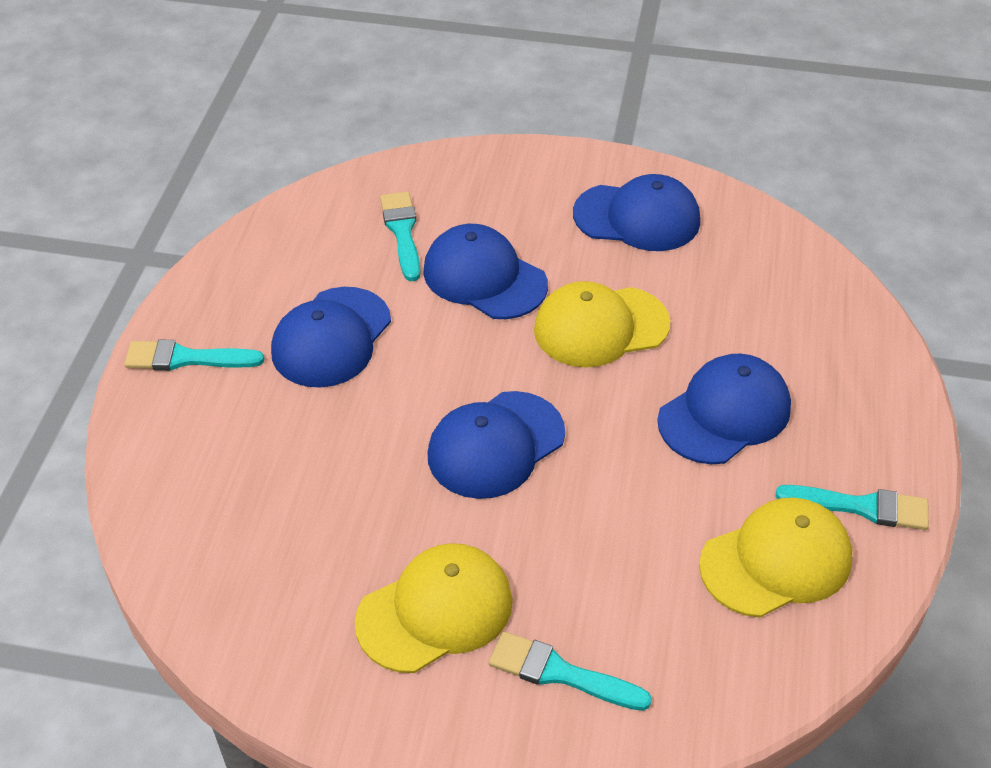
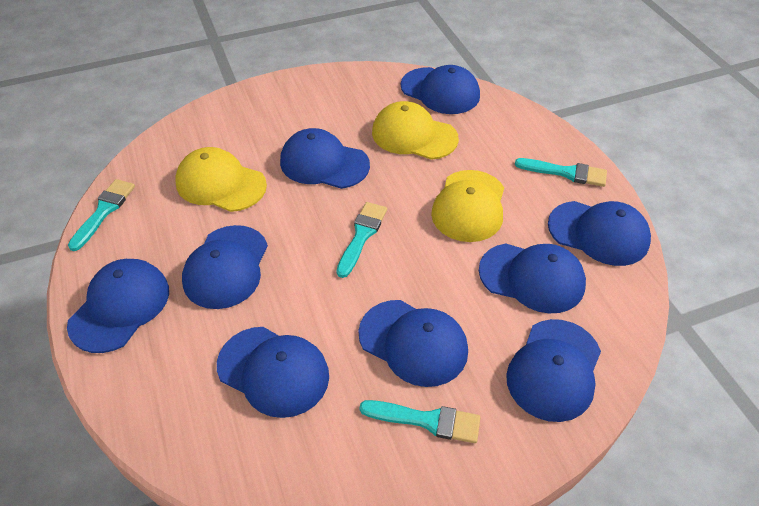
blue cap: 5 -> 9

